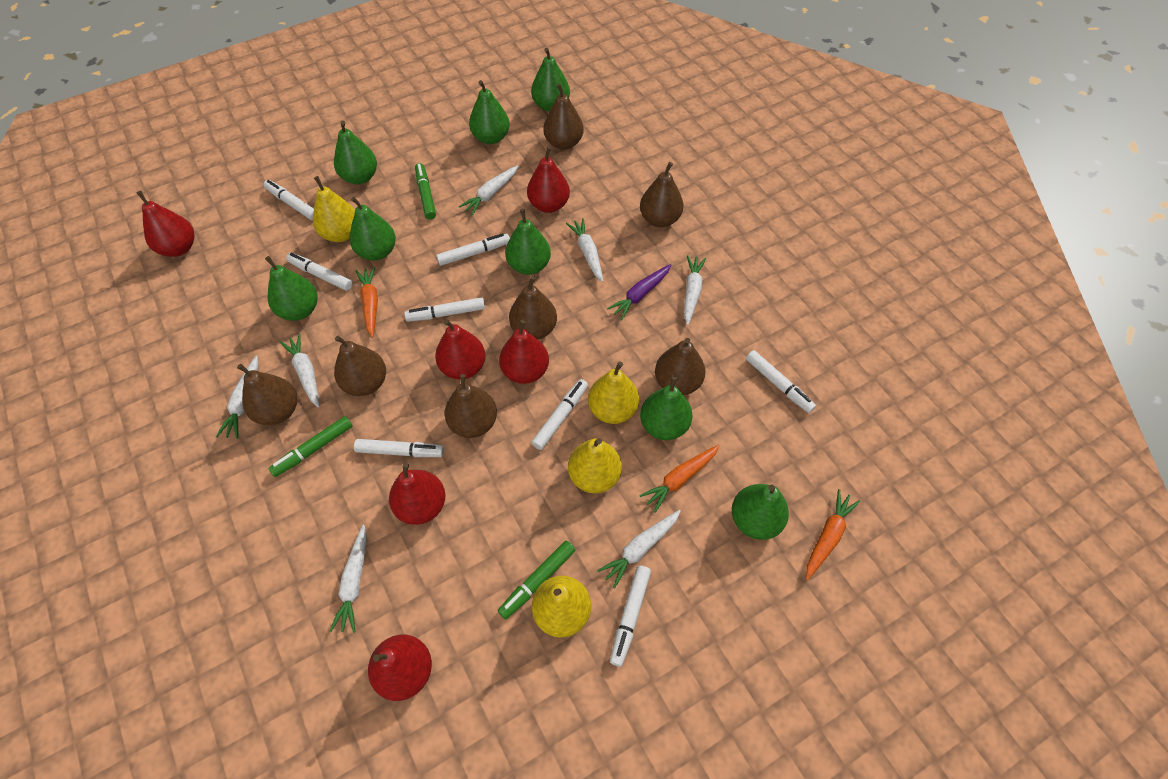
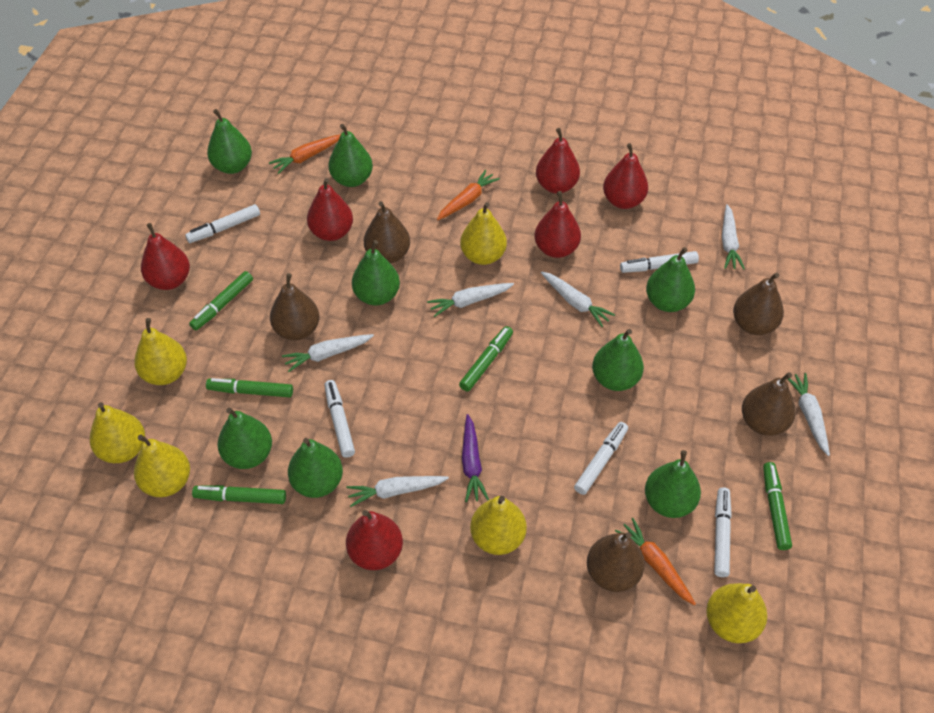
brown pear: 7 -> 5
green marker: 3 -> 5
white carrot: 7 -> 6
white marker: 8 -> 5
yellow pear: 4 -> 6

